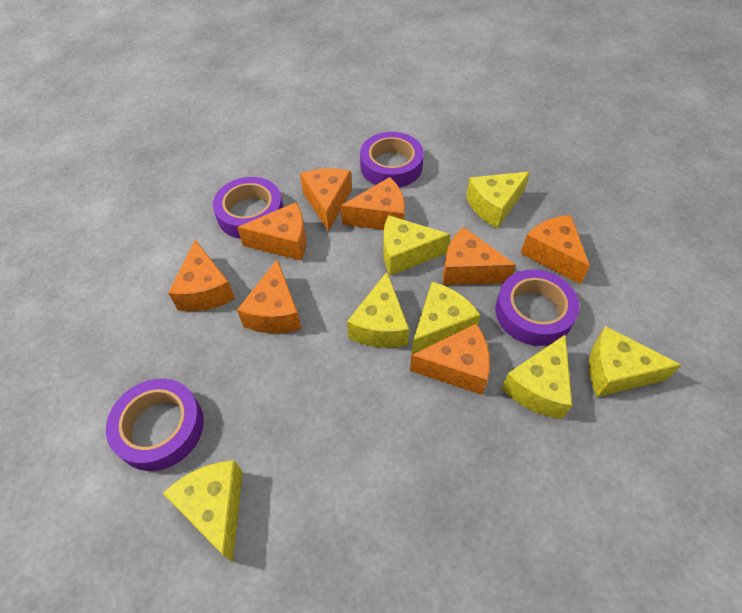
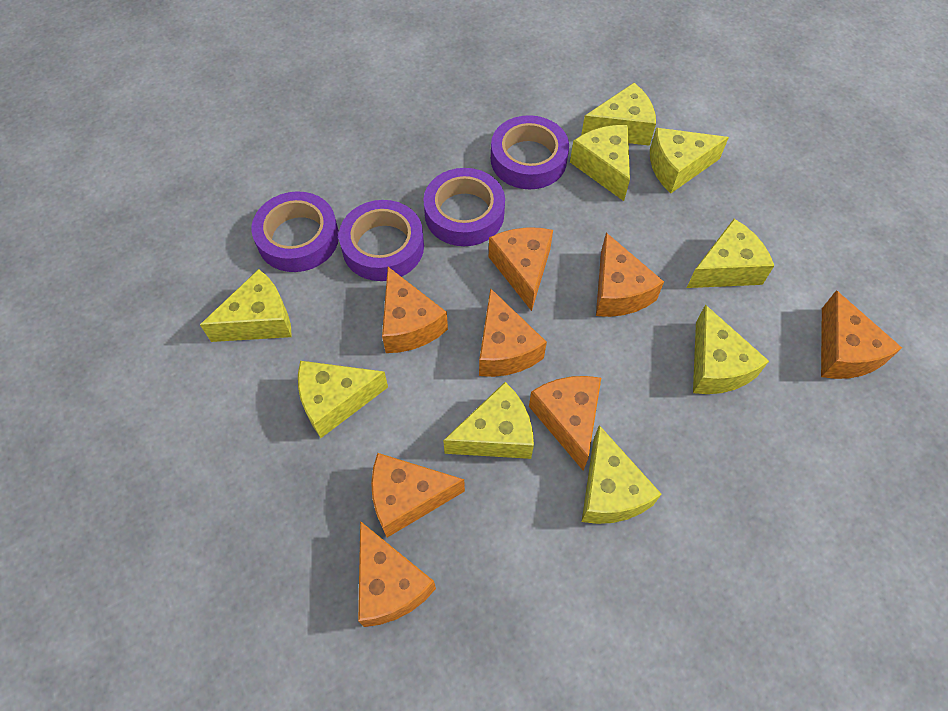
yellow cheese: 7 -> 9

